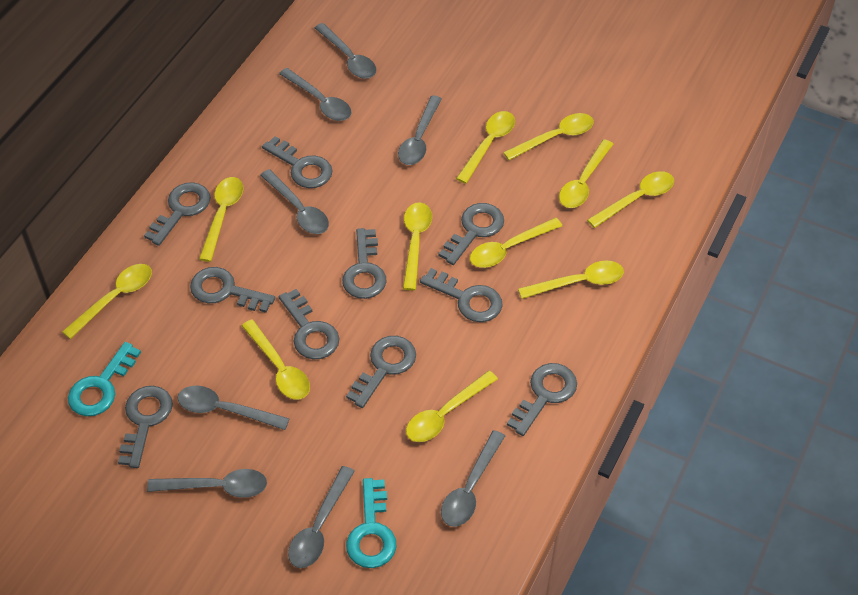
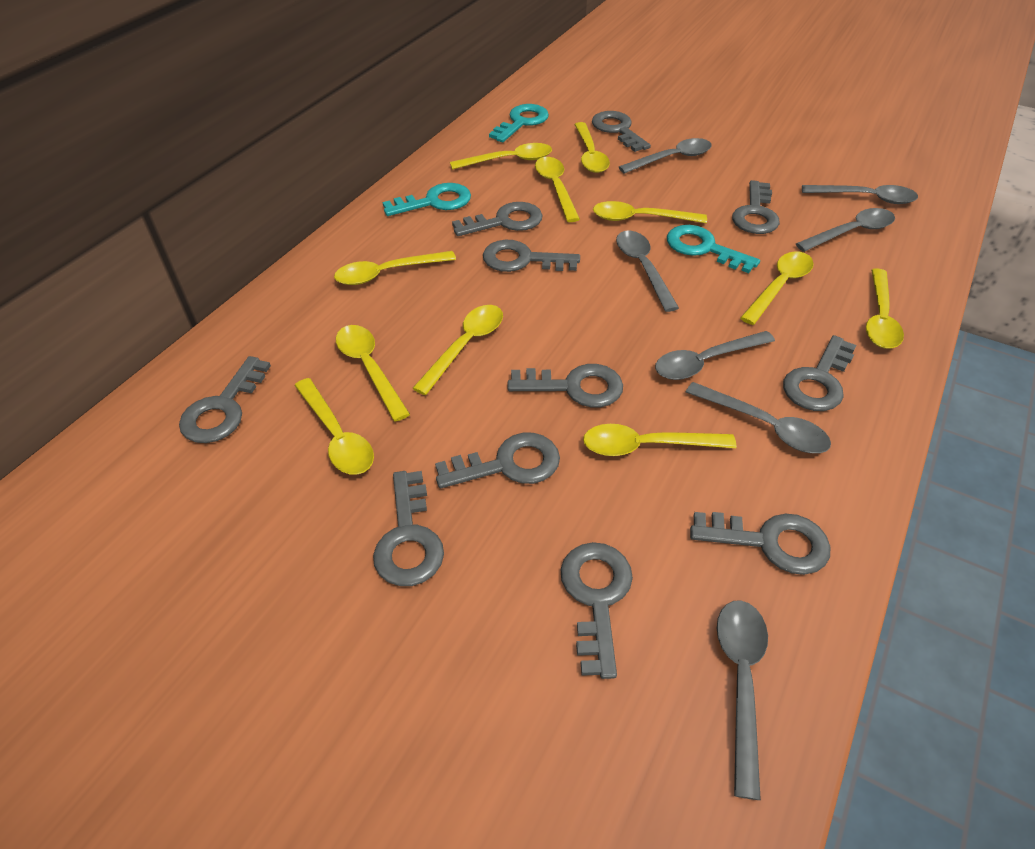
grey key: 10 -> 11
grey spoon: 8 -> 7
turquoise key: 2 -> 3

